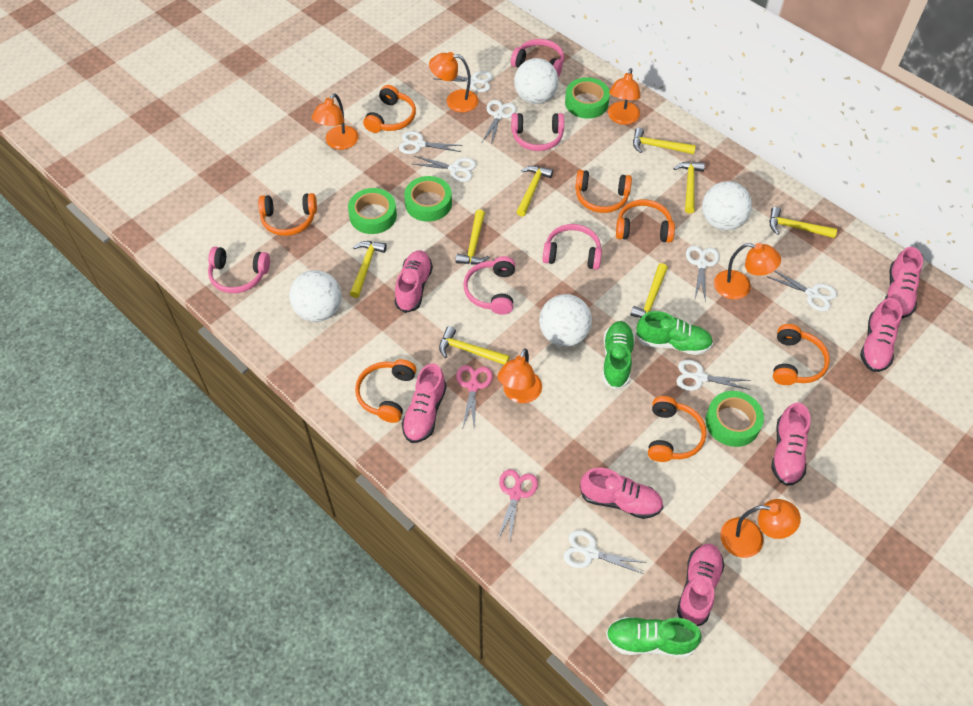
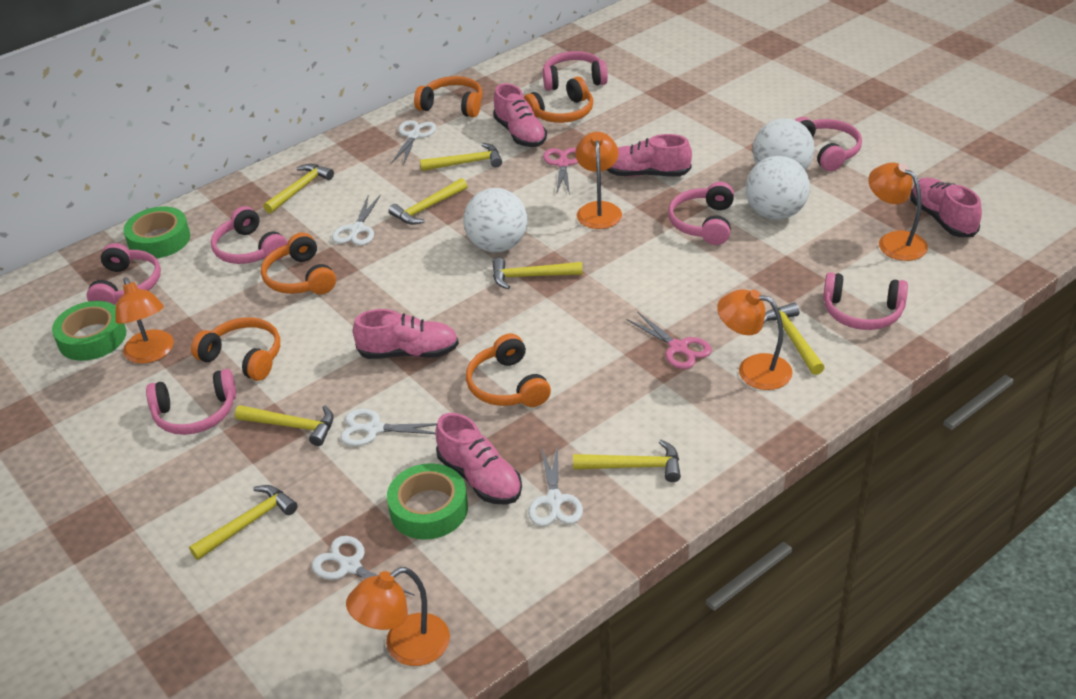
green shoe: 3 -> 0
green tape: 4 -> 3
orange headphones: 7 -> 5
orange lamp: 6 -> 5
pink headphones: 5 -> 7
pink shoe: 7 -> 5
white ball: 4 -> 3
white scissors: 8 -> 5

